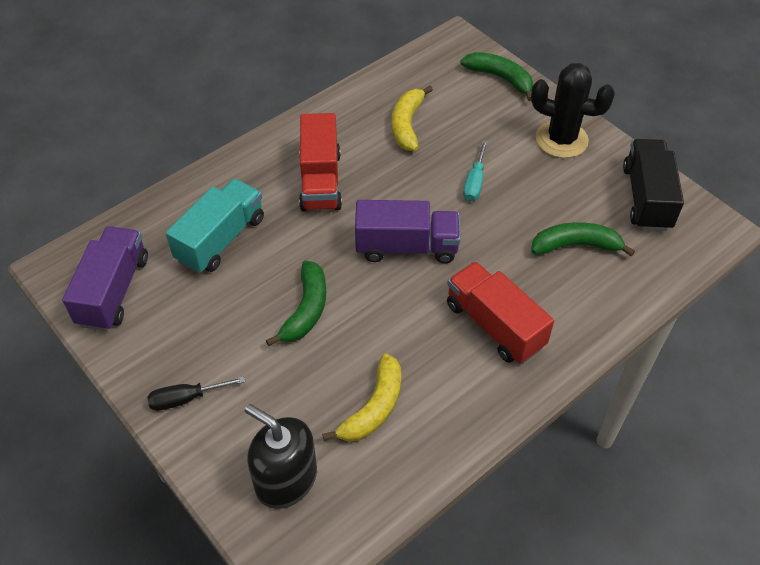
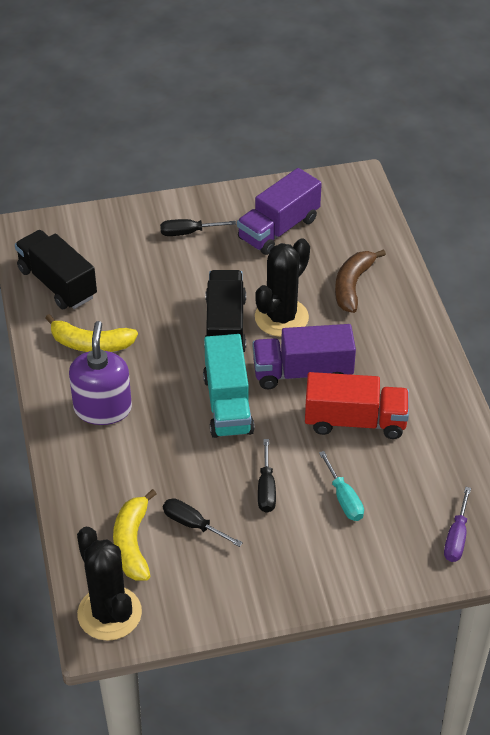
black cactus: 1 -> 2
black screwdriver: 1 -> 3
black soap dispenser: 1 -> 0
black truck: 1 -> 2
brown banana: 0 -> 1
green banana: 3 -> 0
purple screwdriver: 0 -> 1
purple soap dispenser: 0 -> 1
red truck: 2 -> 1

